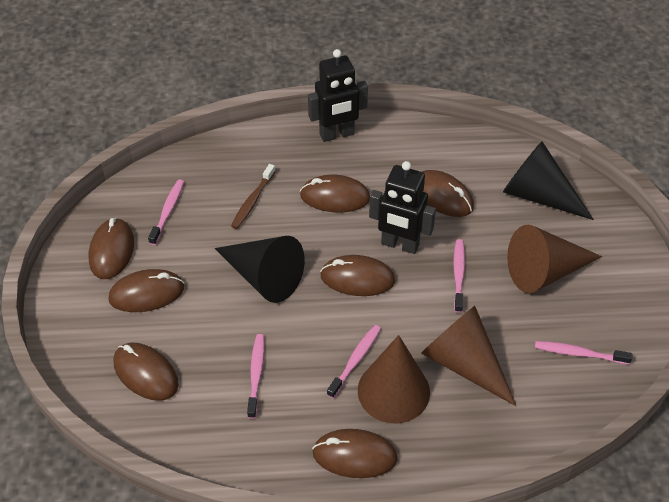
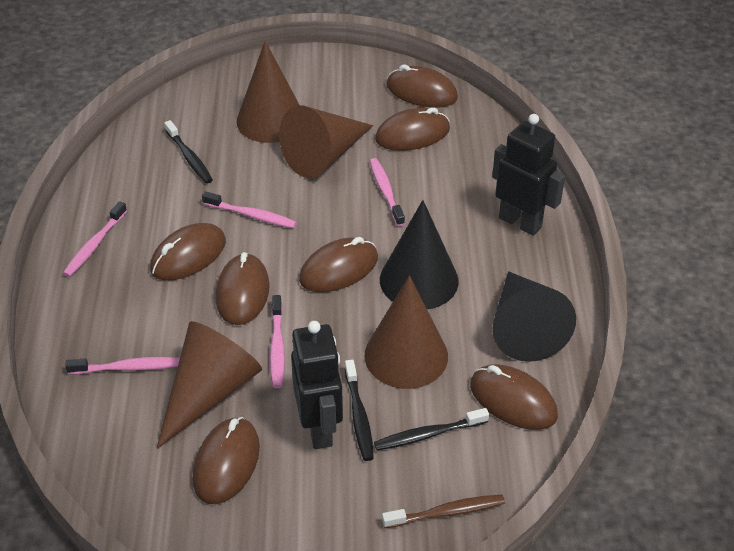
black toothbrush: 0 -> 3
brown cone: 3 -> 4

